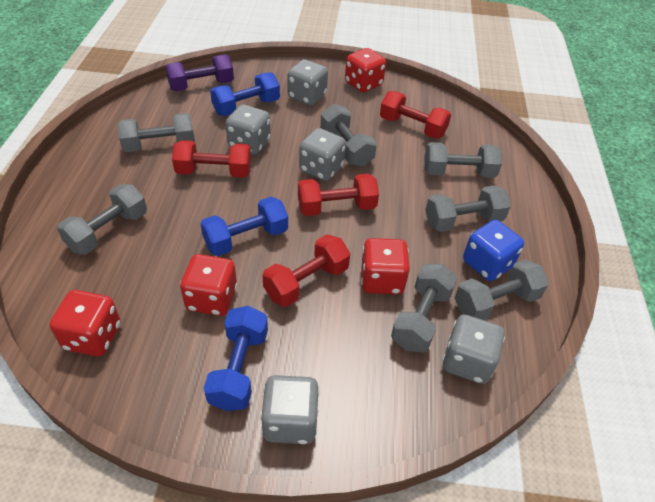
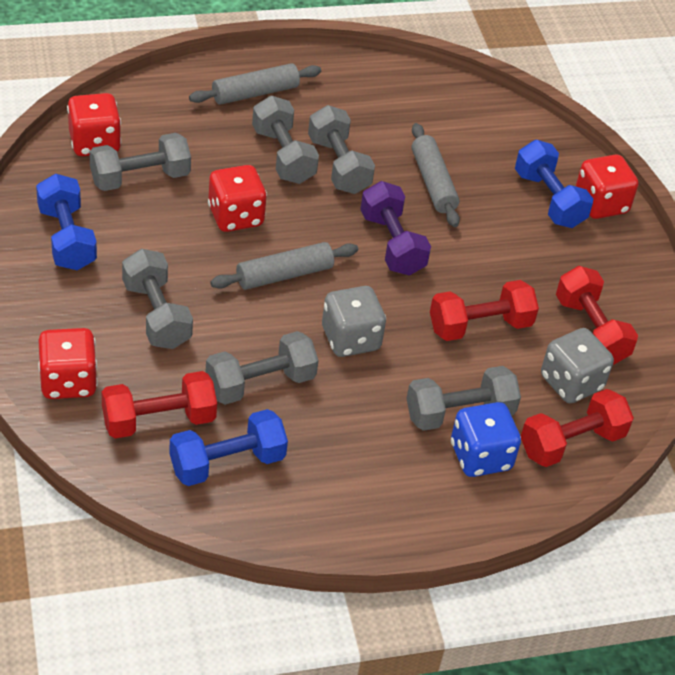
grey dice: 5 -> 2
grey dumbbell: 7 -> 6
grey rolling pin: 0 -> 3

